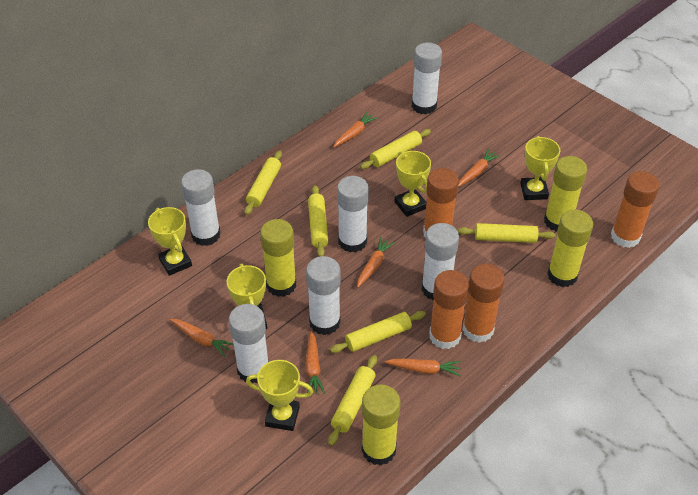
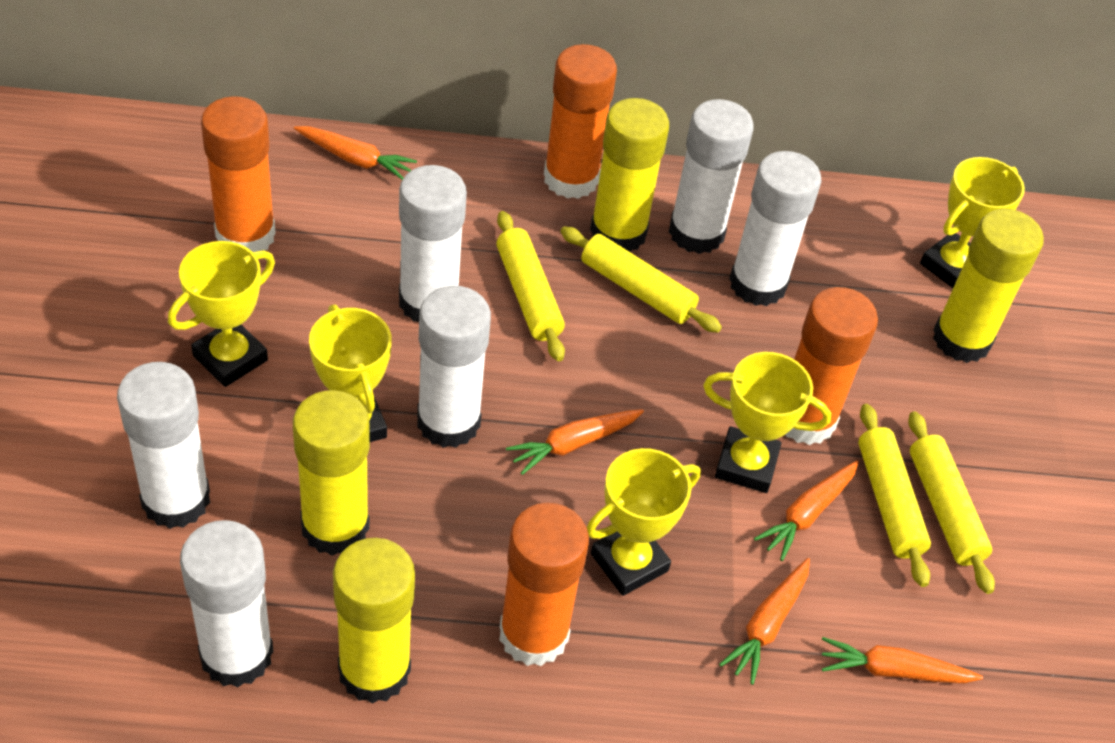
orange carrot: 6 -> 5
yellow rolling pin: 6 -> 4

